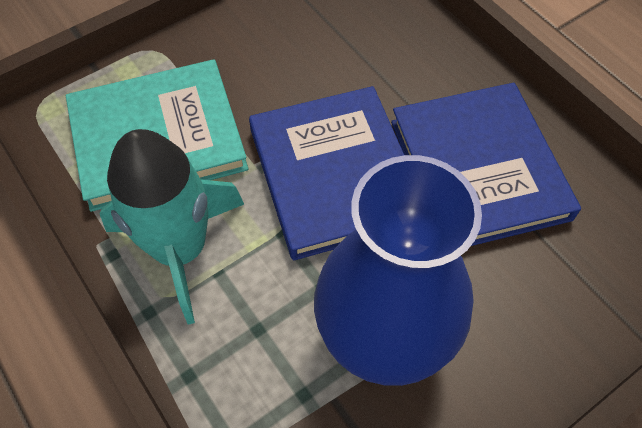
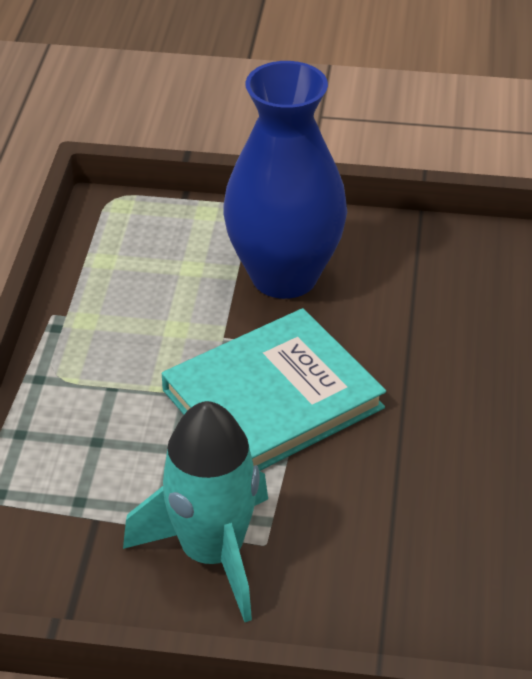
blue book: 2 -> 0

